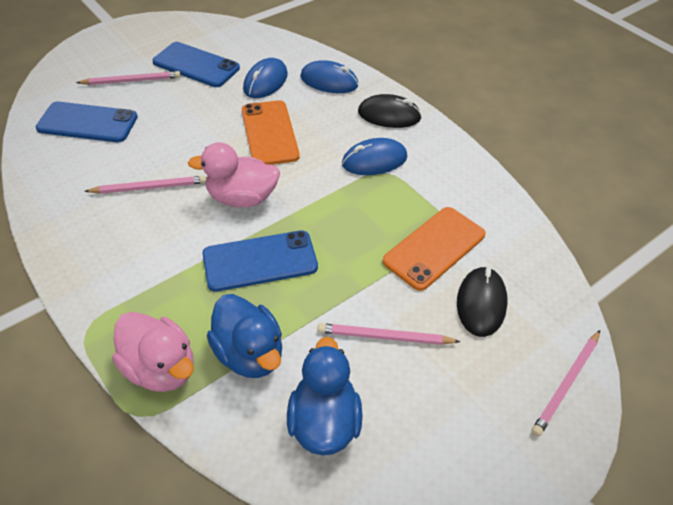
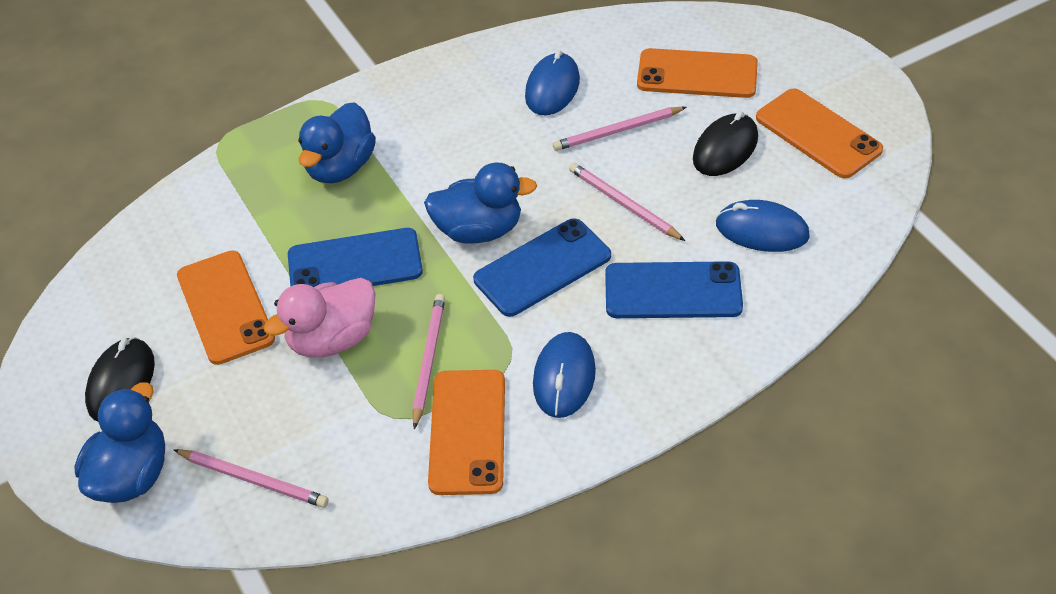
blue duck: 2 -> 3
orange phone: 2 -> 4
pink duck: 2 -> 1

